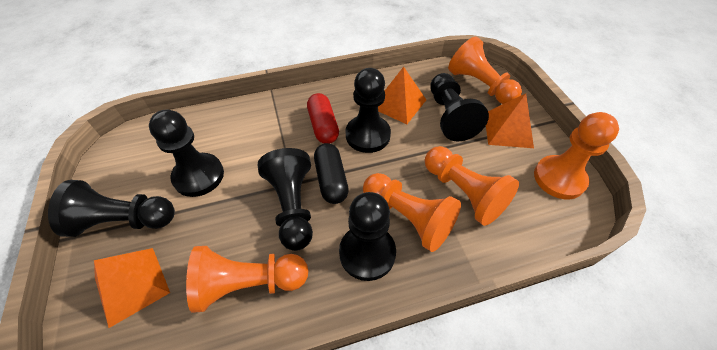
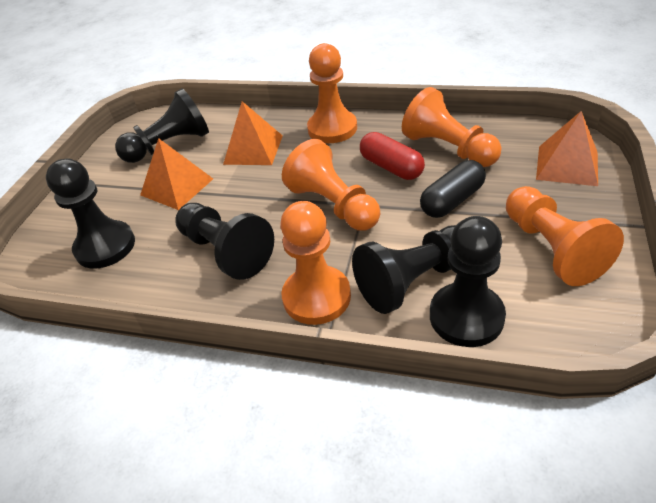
black pawn: 6 -> 5

